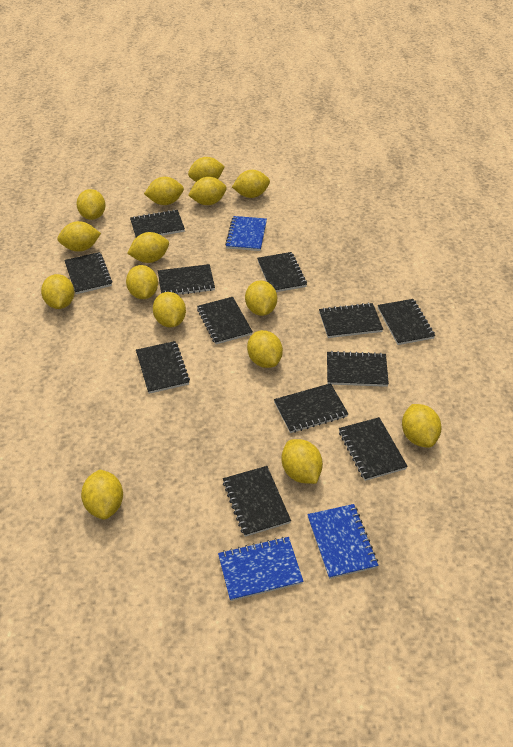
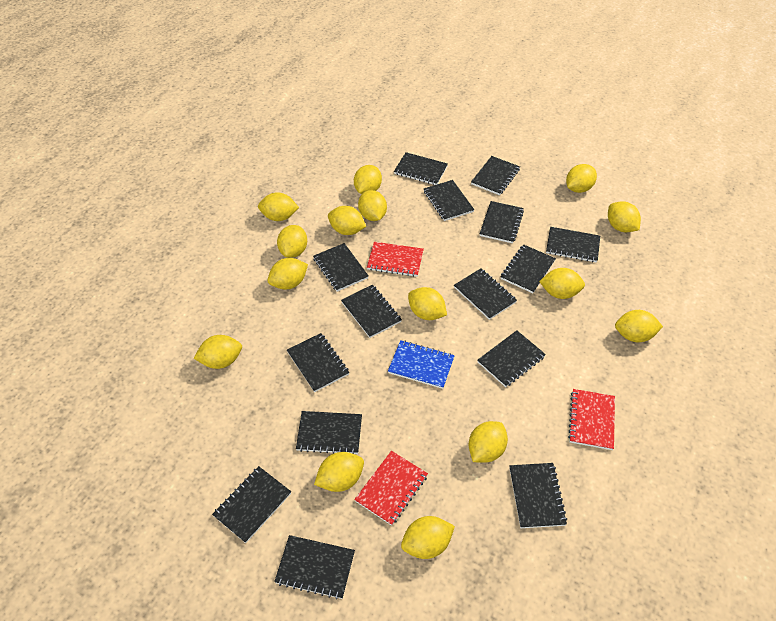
black notebook: 12 -> 15
blue notebook: 3 -> 1
red notebook: 0 -> 3

